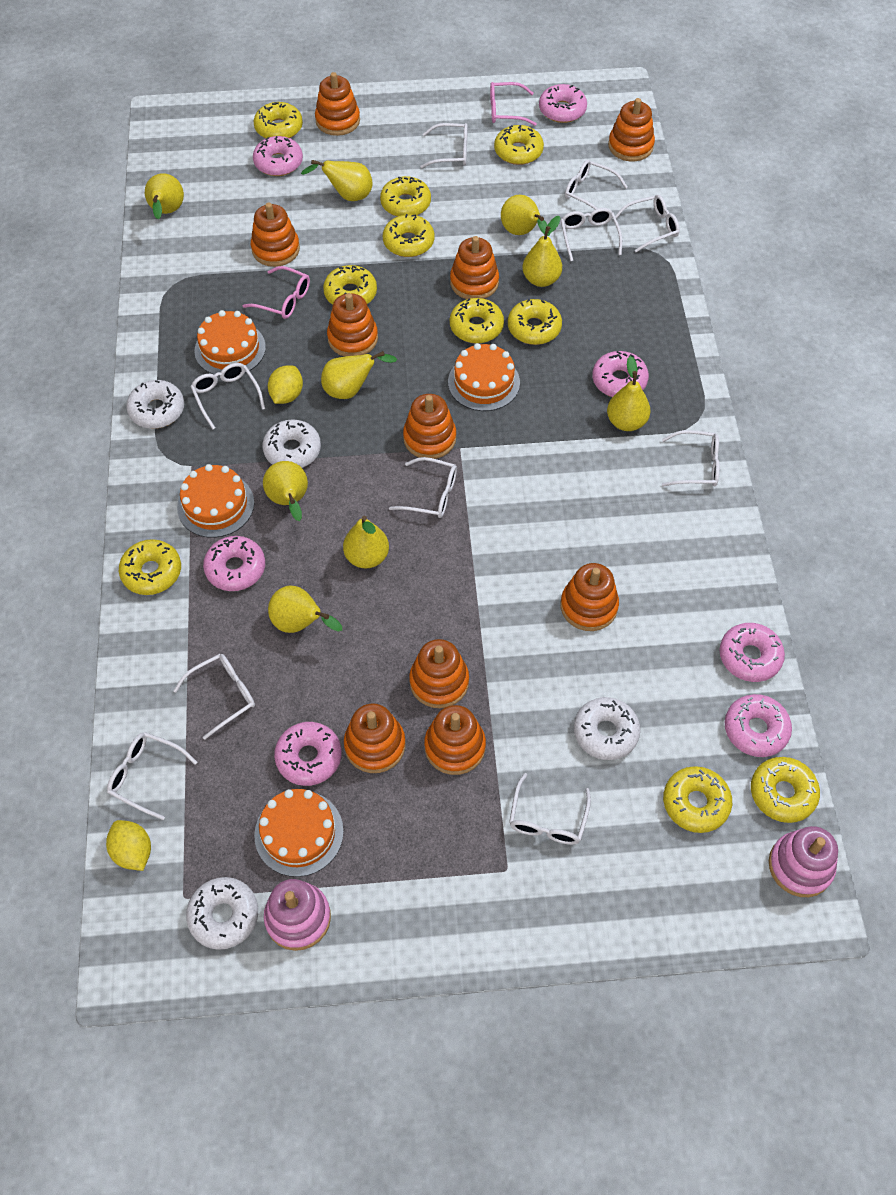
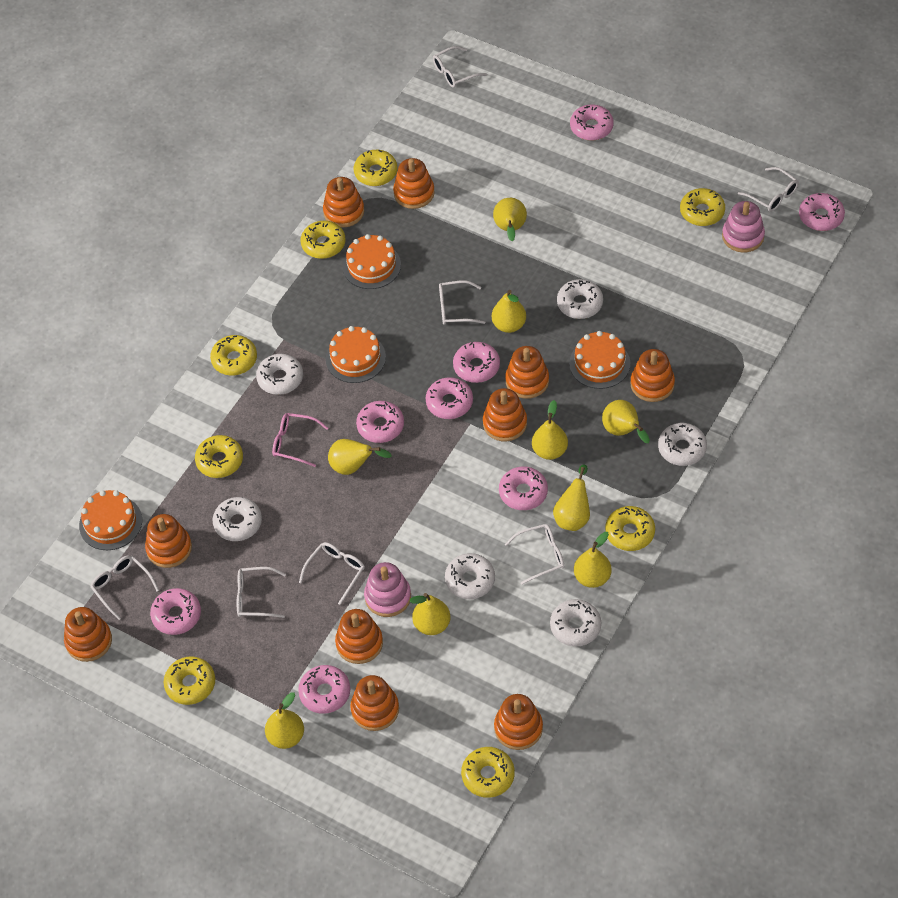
pink donut: 7 -> 8
pink glasses: 2 -> 1
white donut: 4 -> 6
white glasses: 10 -> 7
yellow donut: 10 -> 8
yellow lemon: 2 -> 0

